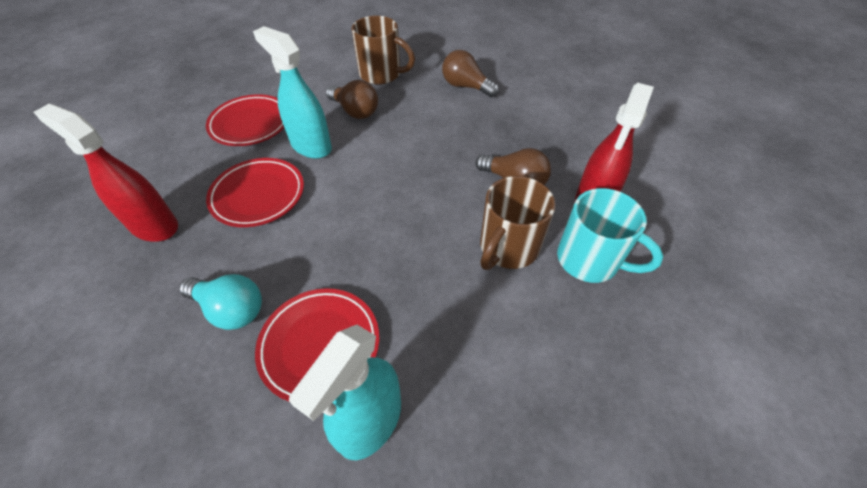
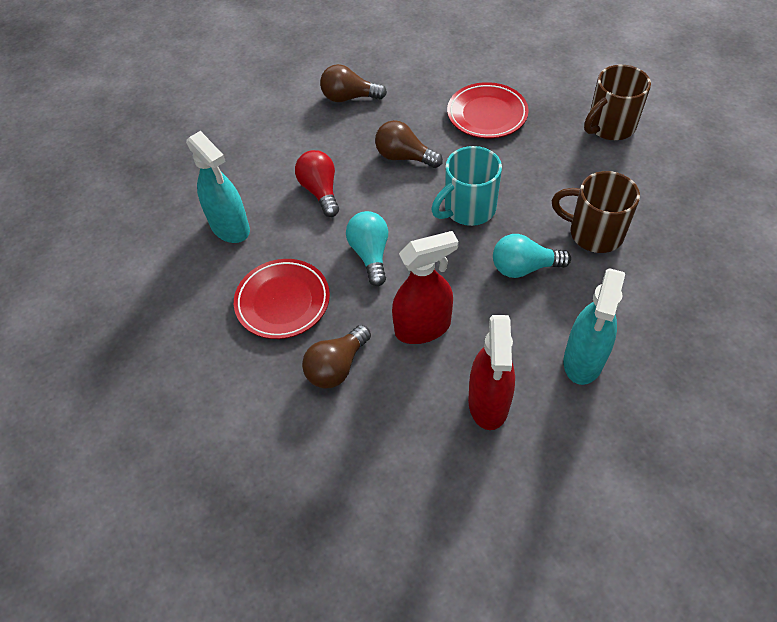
red light bulb: 0 -> 1
red plate: 3 -> 2
turquoise light bulb: 1 -> 2

